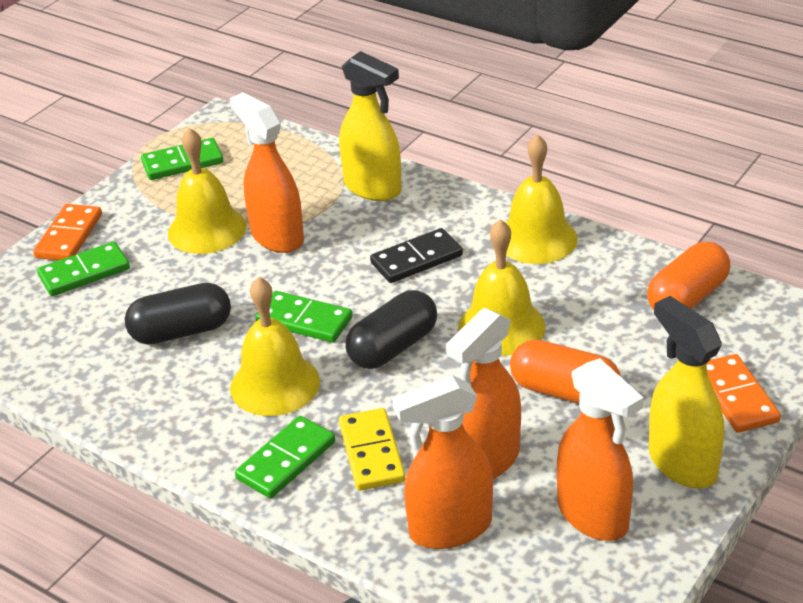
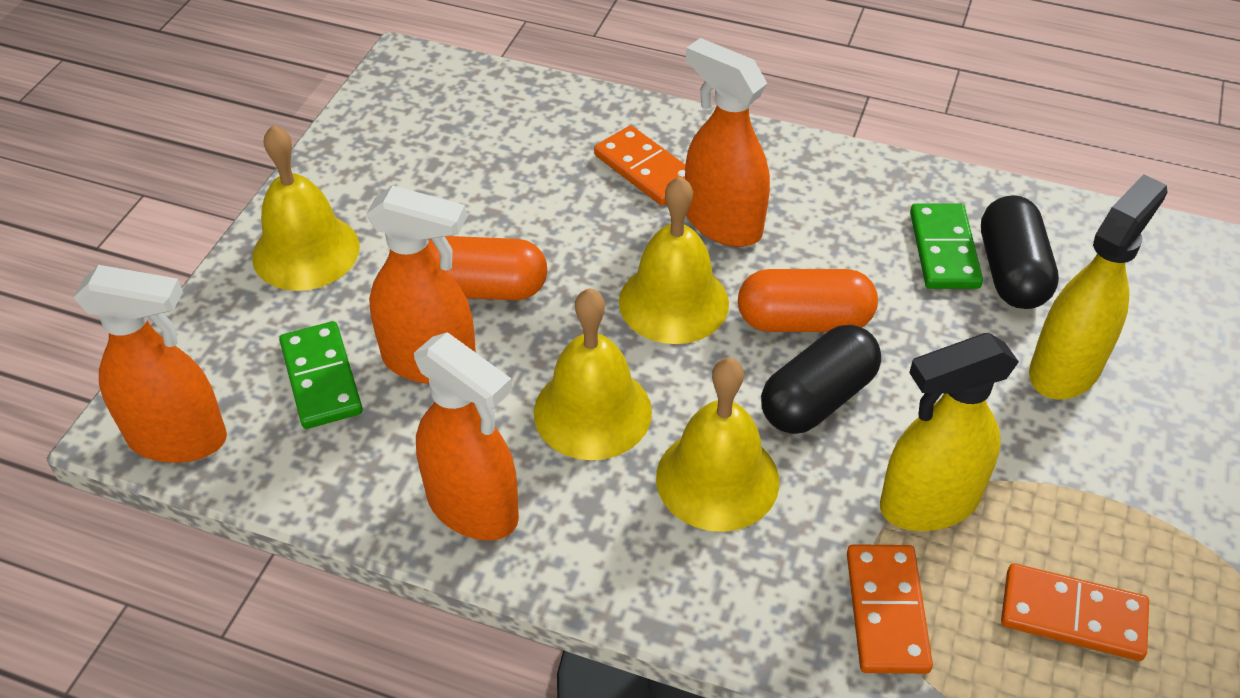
black domino: 1 -> 0
green domino: 4 -> 2
orange domino: 2 -> 3
yellow domino: 1 -> 0

